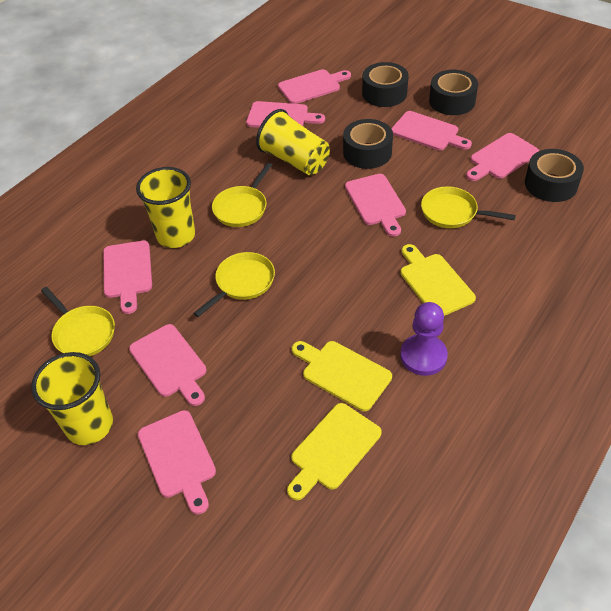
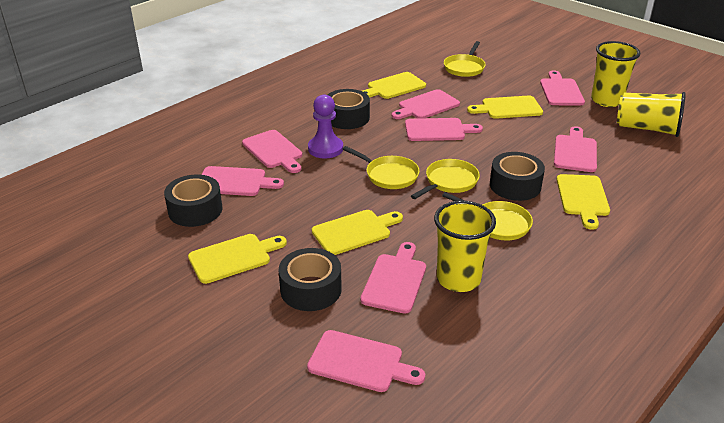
yellow cutting board: 3 -> 5

